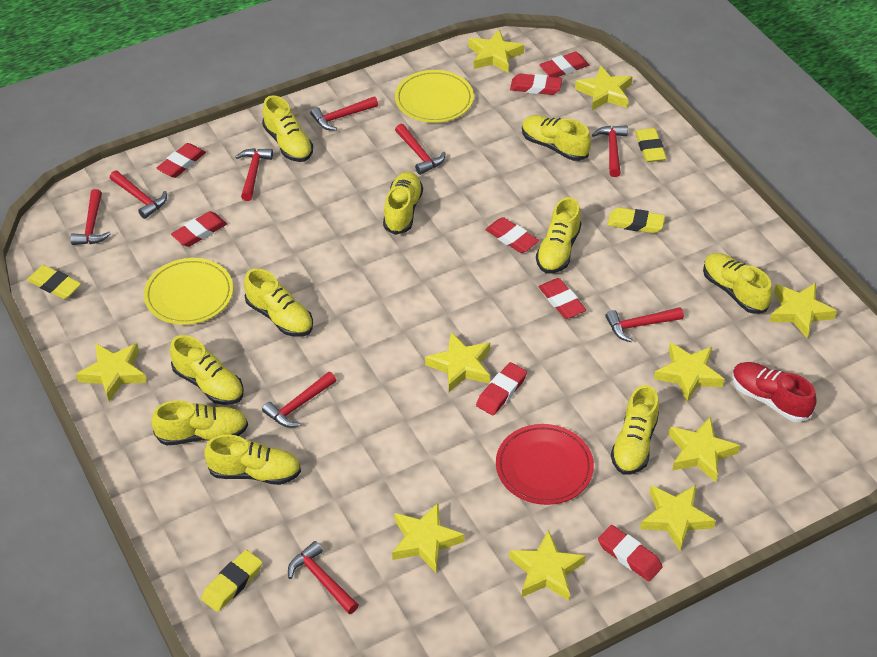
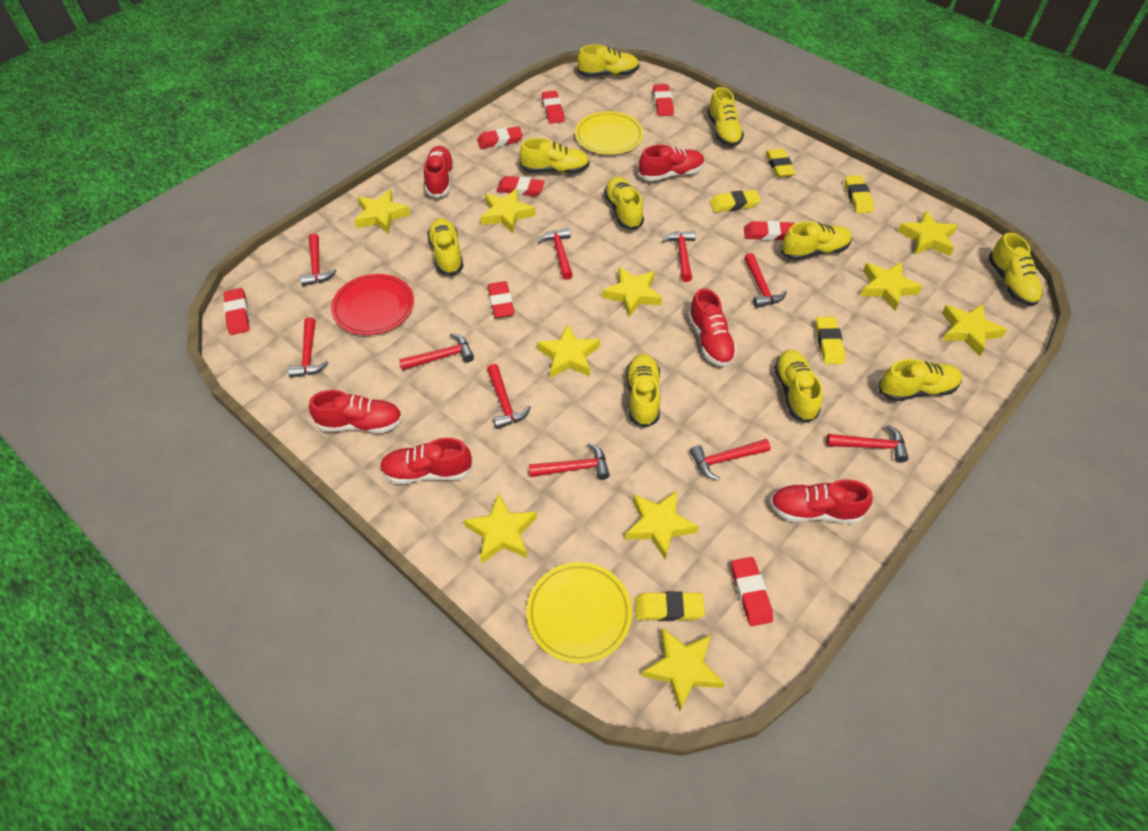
red hammer: 9 -> 10
red shoe: 1 -> 6
yellow eraser: 4 -> 5

